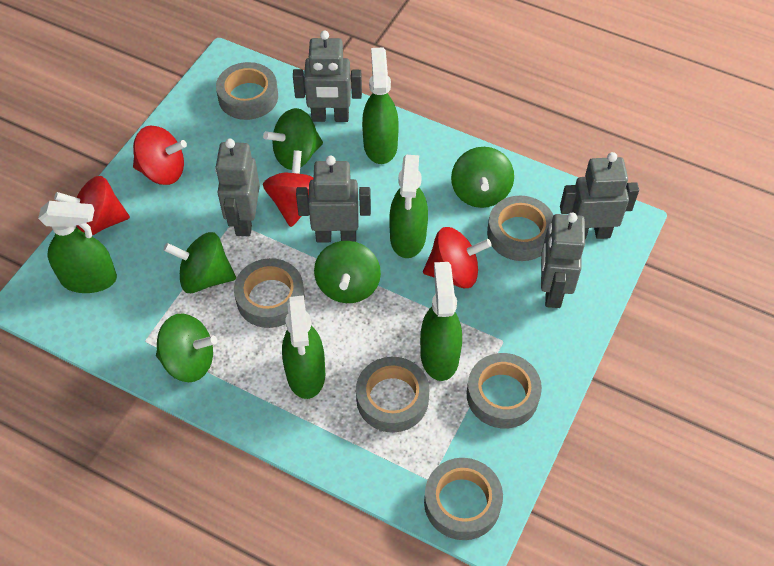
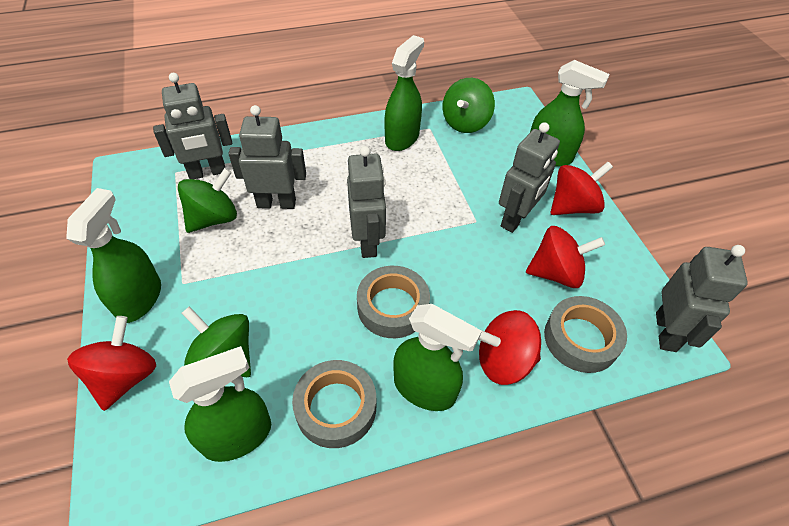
green spinning top: 5 -> 3
grey tape: 6 -> 3

